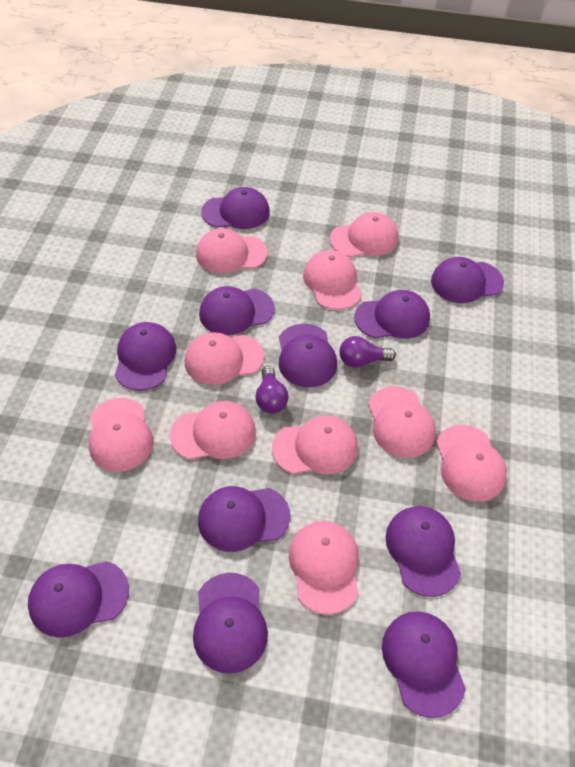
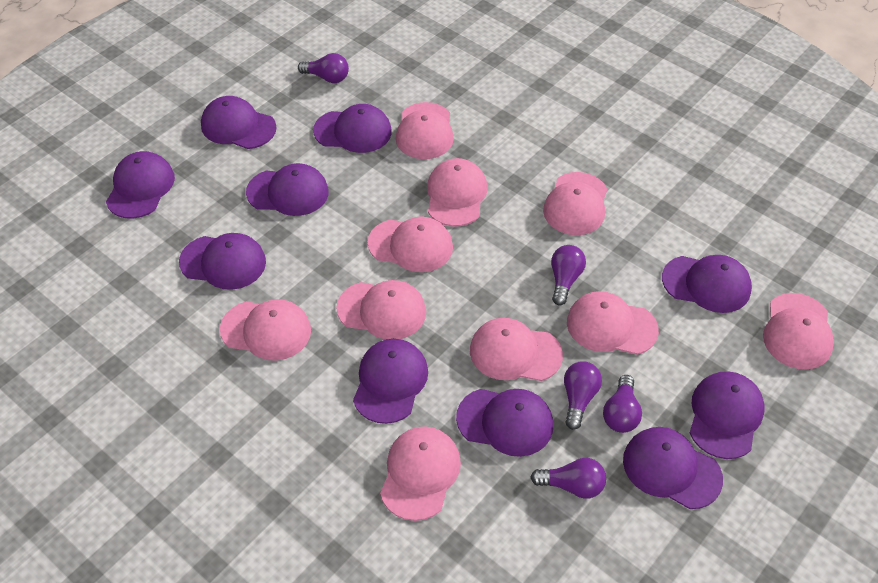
purple cap: 11 -> 10
purple light bulb: 2 -> 5

